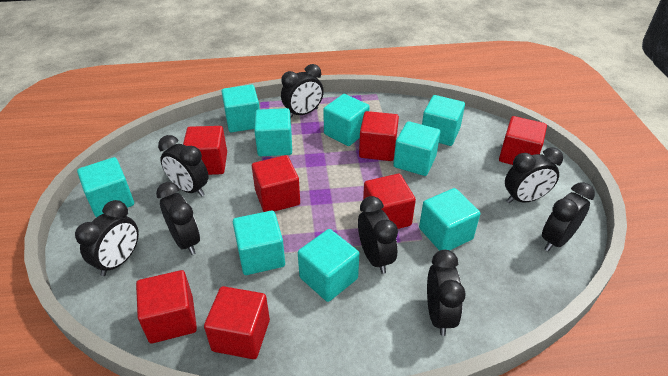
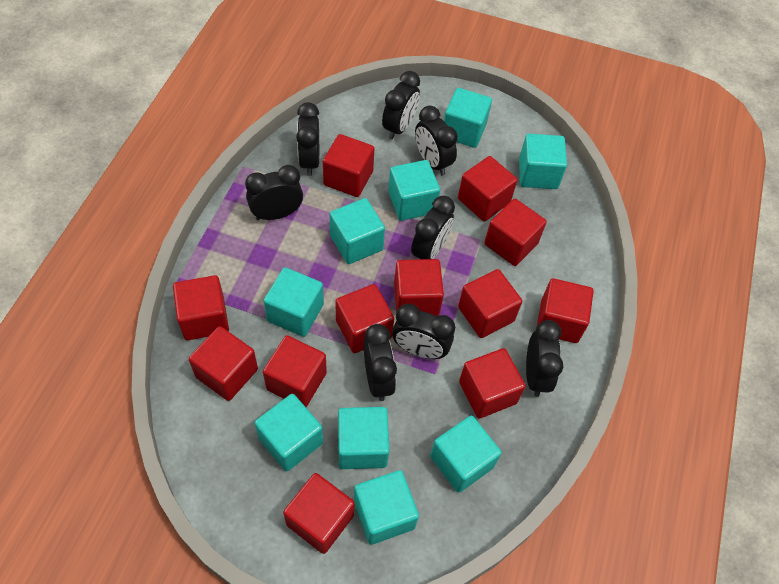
red cube: 7 -> 12

